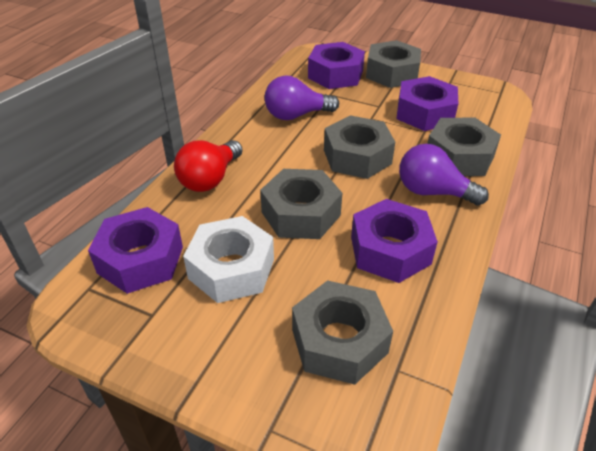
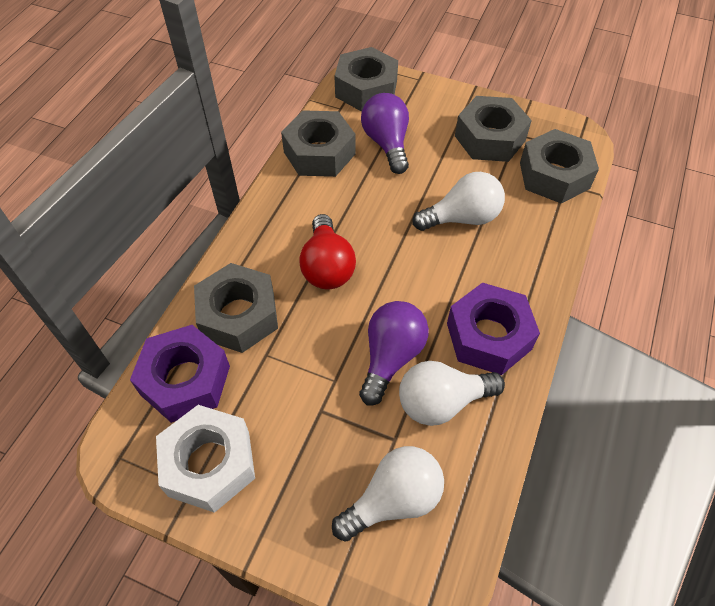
purple nut: 4 -> 2
white light bulb: 0 -> 3

